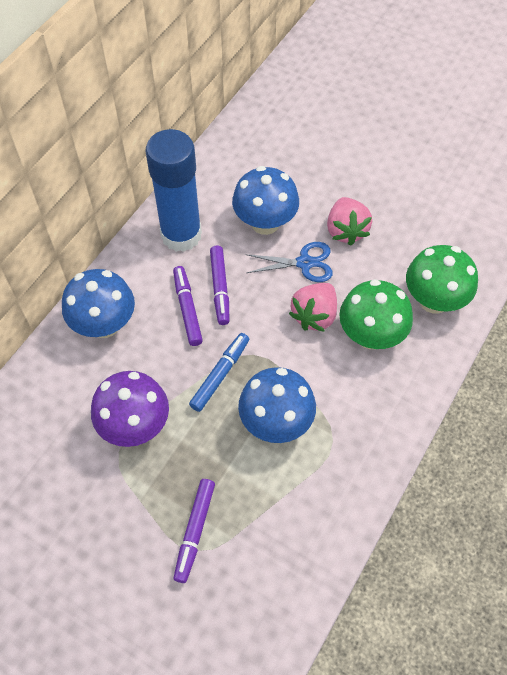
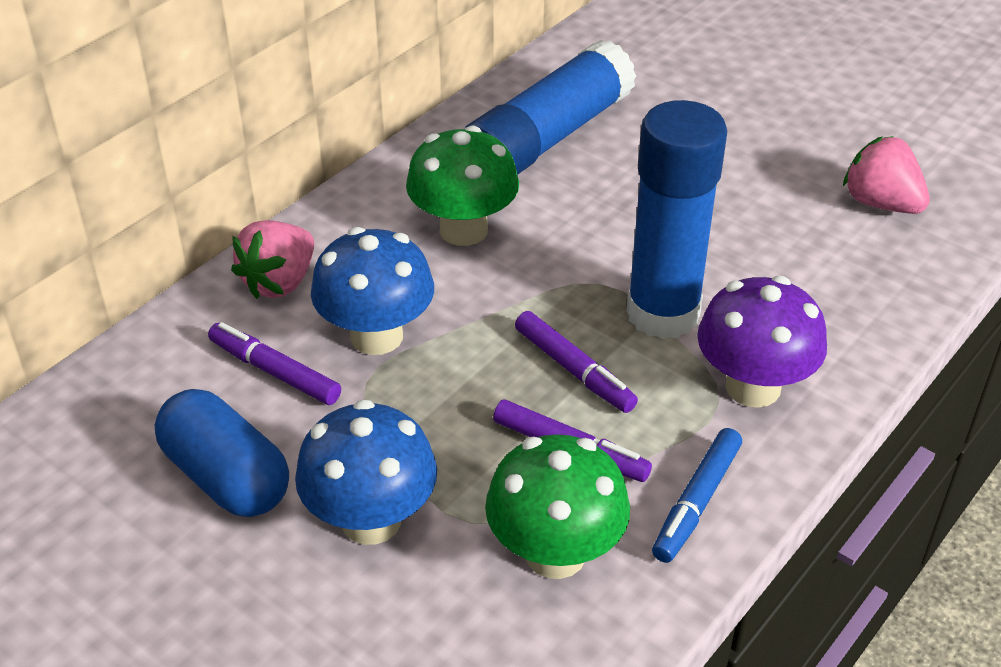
blue capsule: 0 -> 1
blue glue stick: 1 -> 2
blue mushroom: 3 -> 2
blue scissors: 1 -> 0

